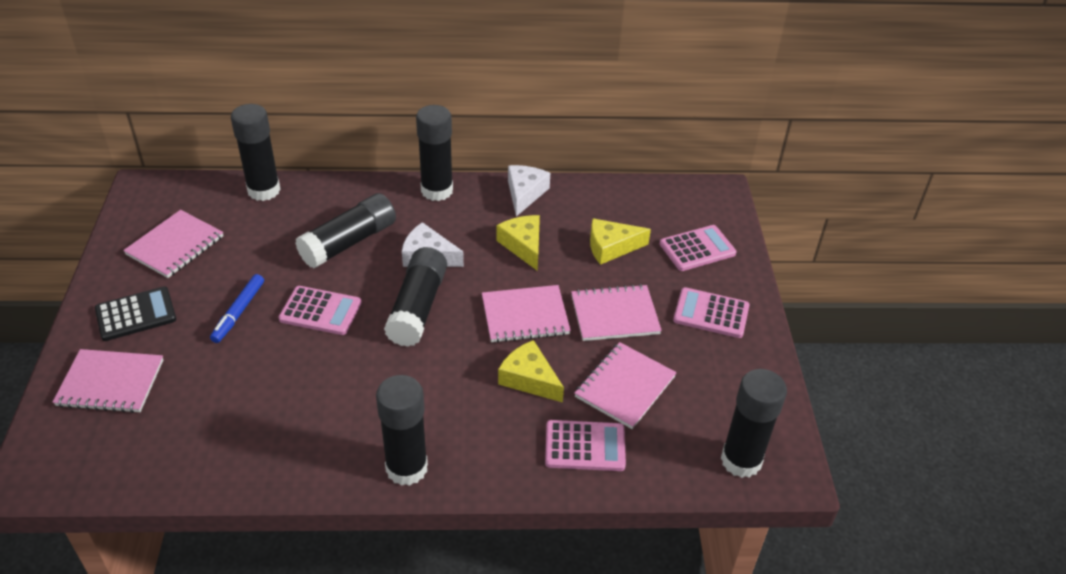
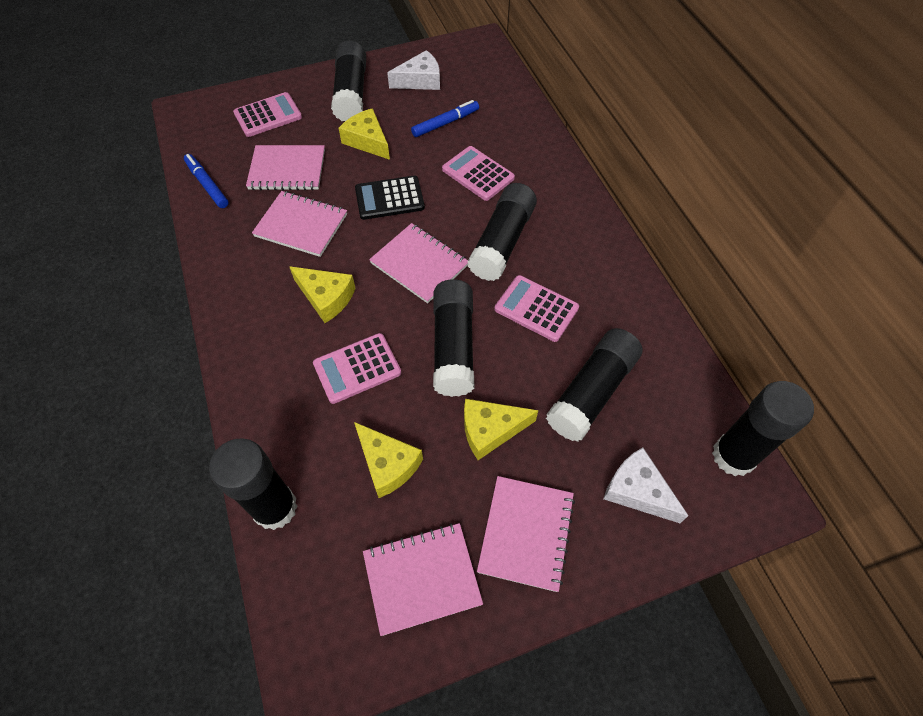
blue marker: 1 -> 2
yellow cheese: 3 -> 4

